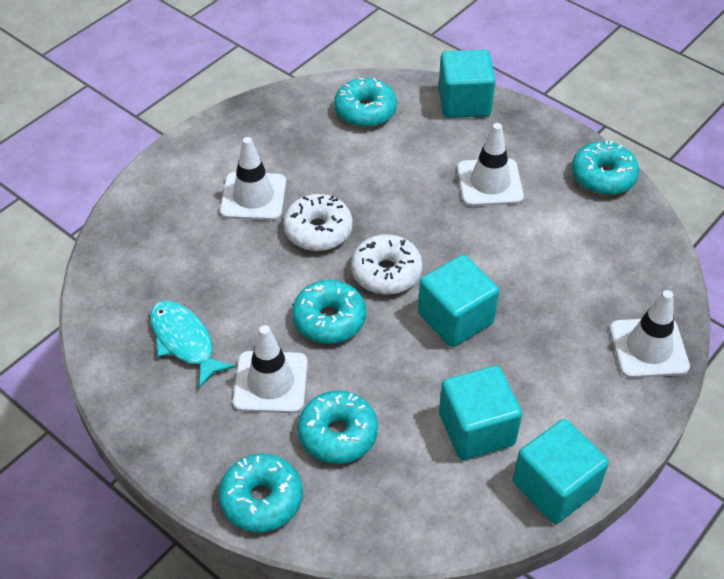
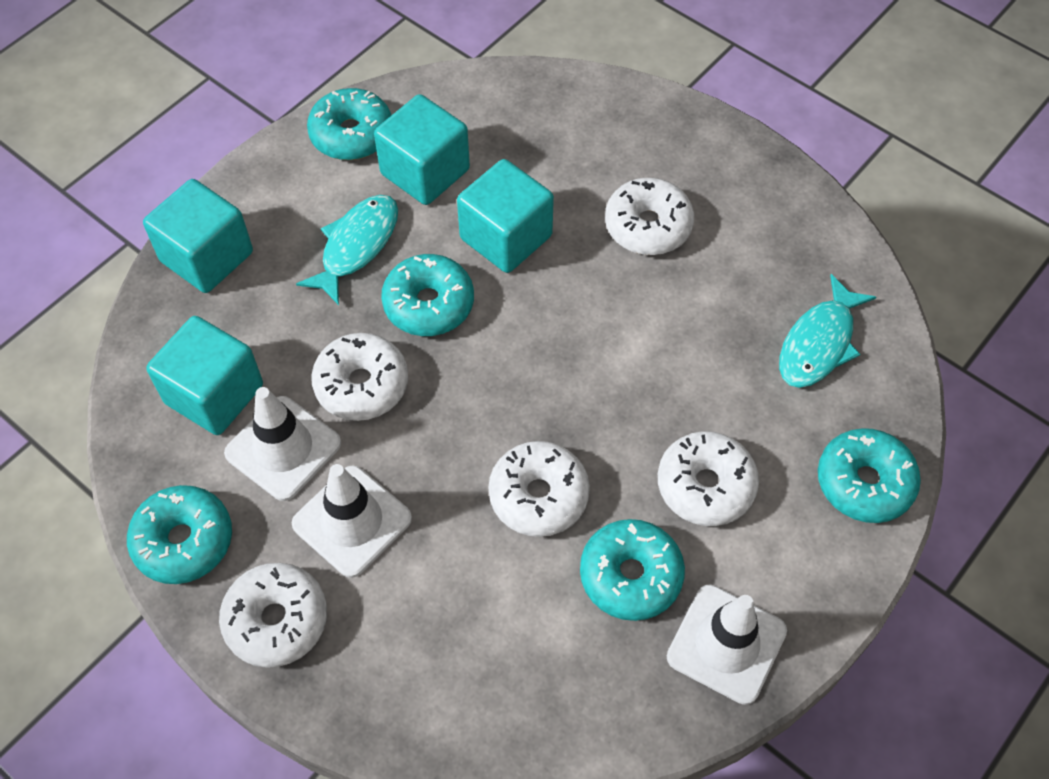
turquoise fish: 1 -> 2
white donut: 2 -> 5
white traffic cone: 4 -> 3

